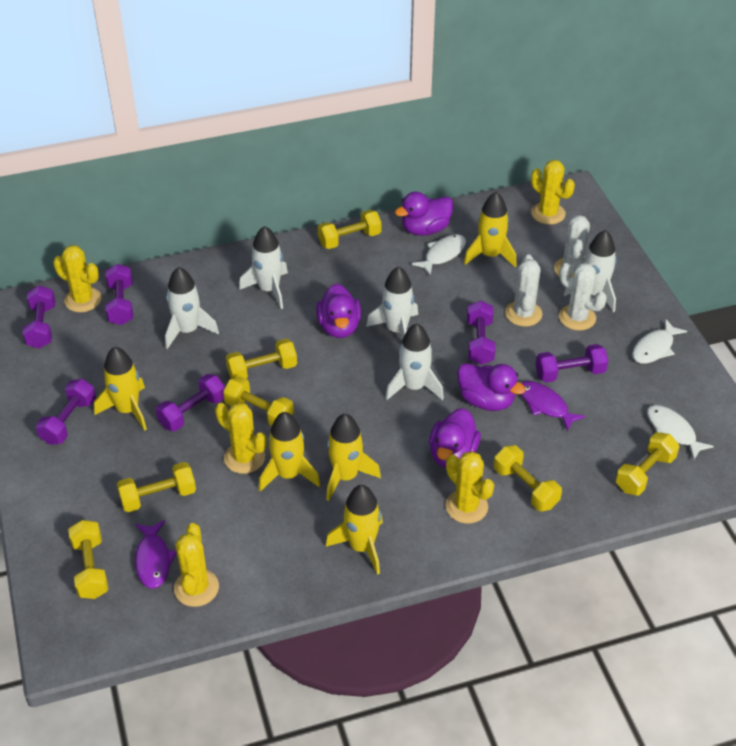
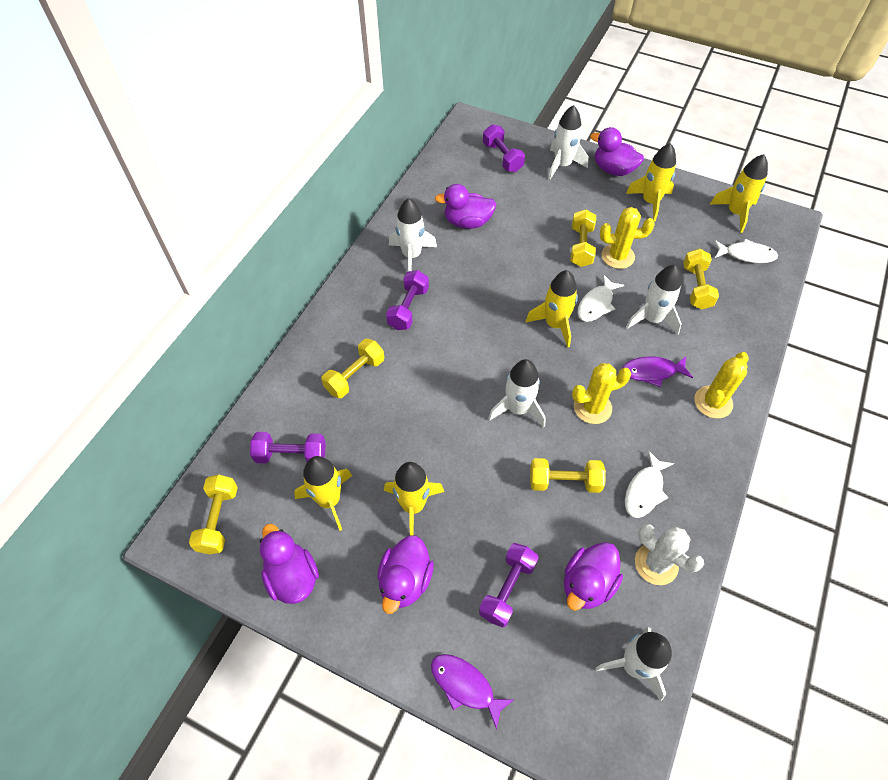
purple duck: 4 -> 5
purple dumbbell: 6 -> 4
white cactus: 3 -> 1
yellow cactus: 5 -> 3
yellow dumbbell: 7 -> 5

